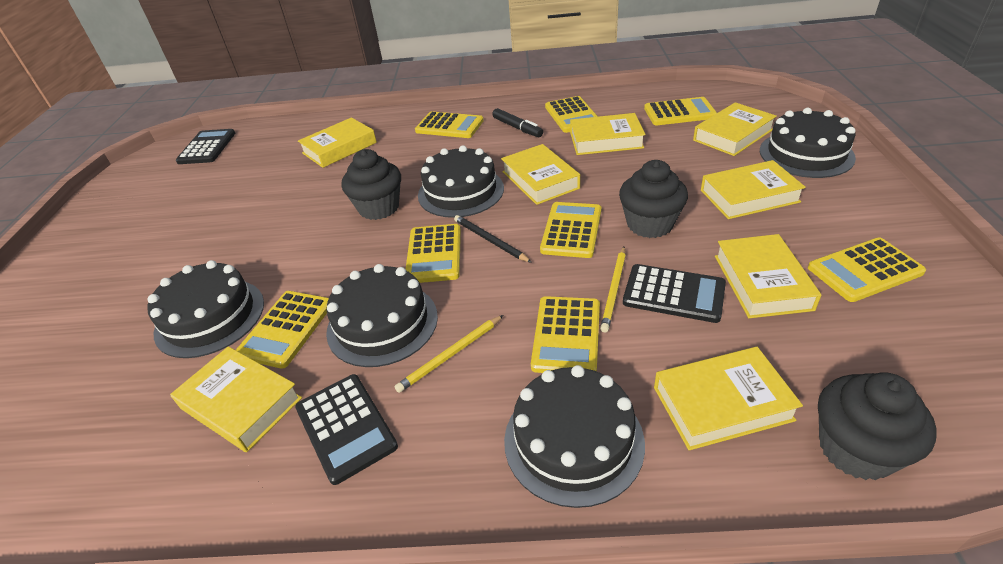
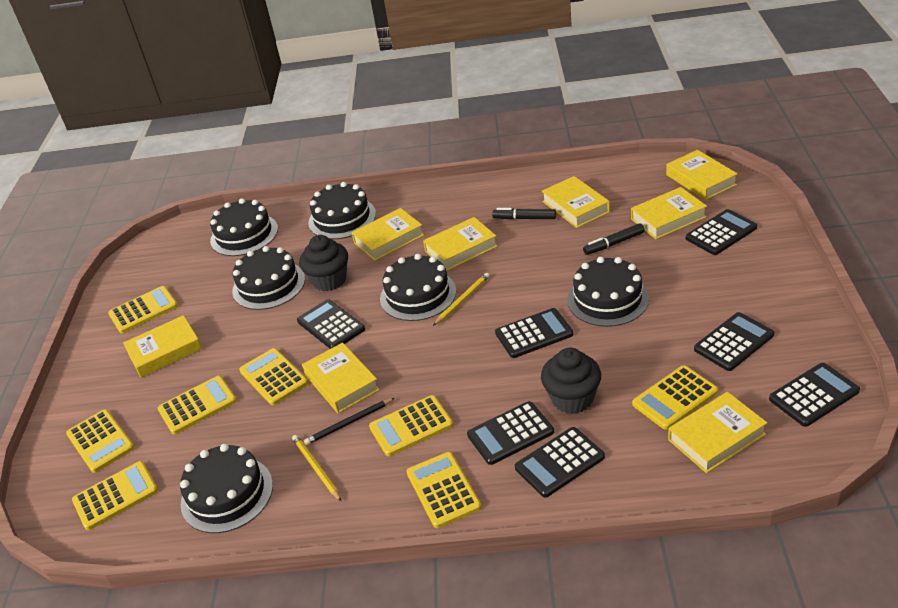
black cake: 5 -> 6
black calculator: 3 -> 7
black cupcake: 3 -> 2
black marker: 1 -> 2

